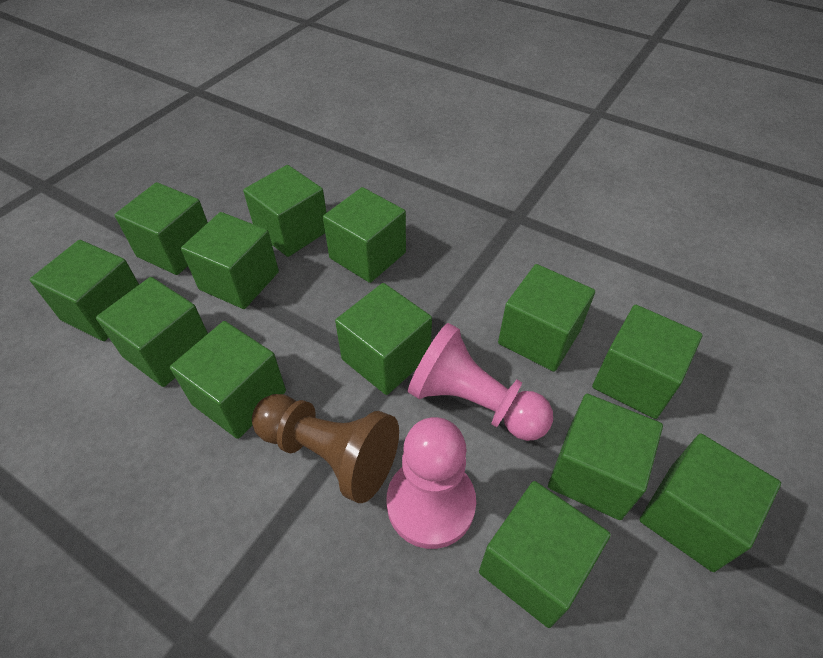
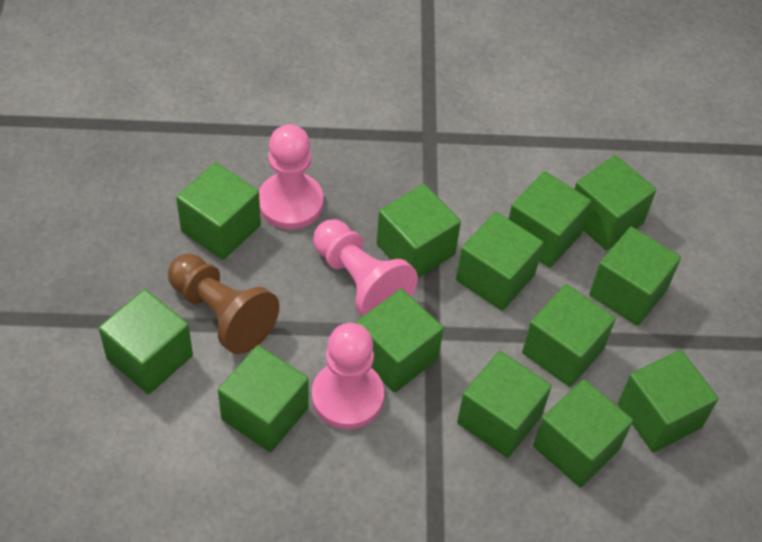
pink pawn: 2 -> 3

